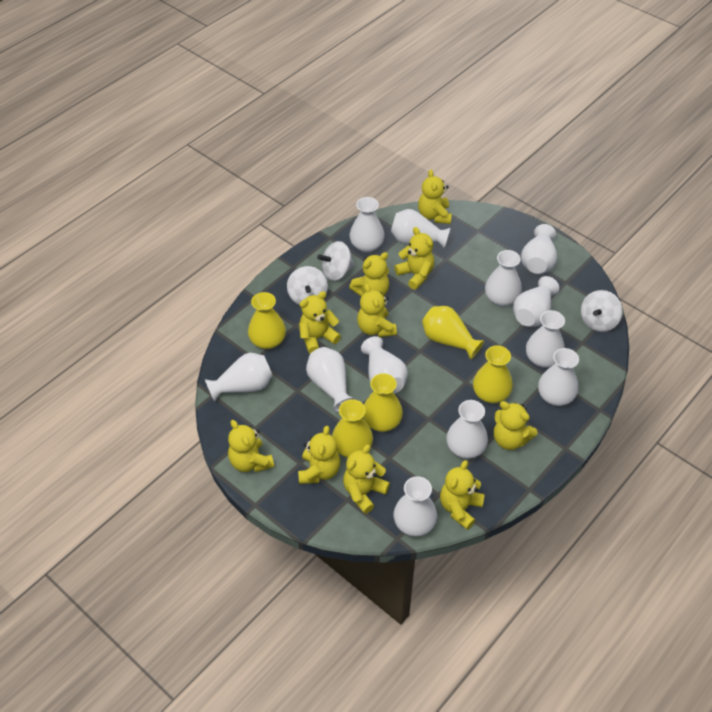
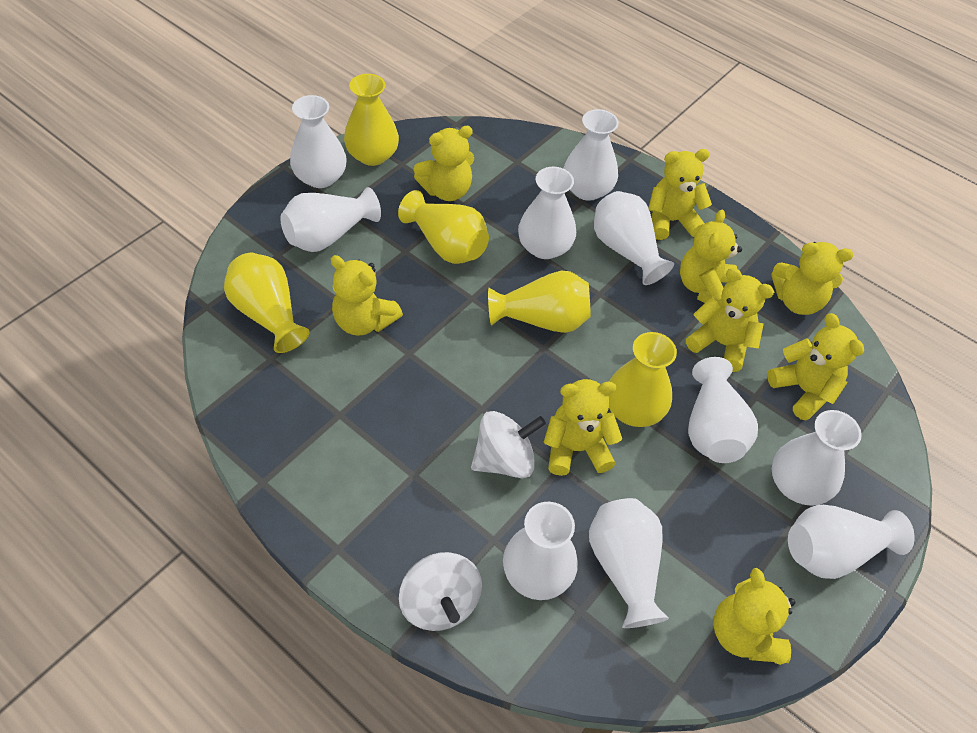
white spinning top: 3 -> 2
white vase: 12 -> 10
yellow teddy bear: 10 -> 9

